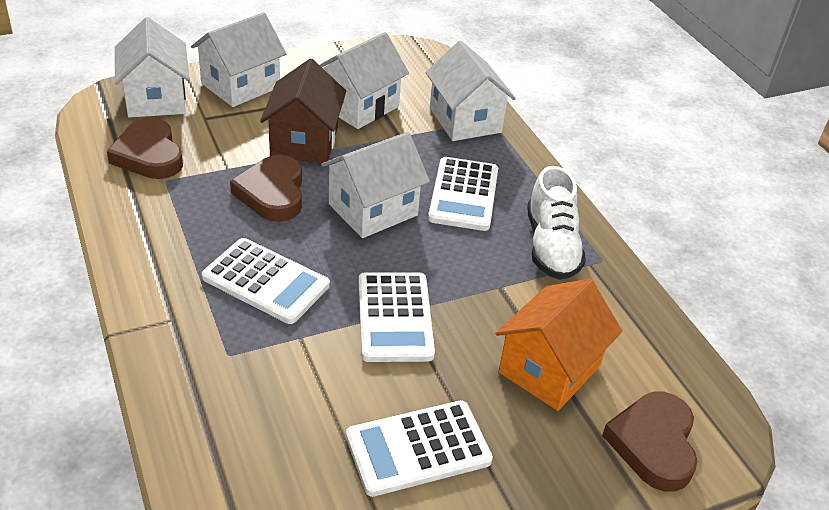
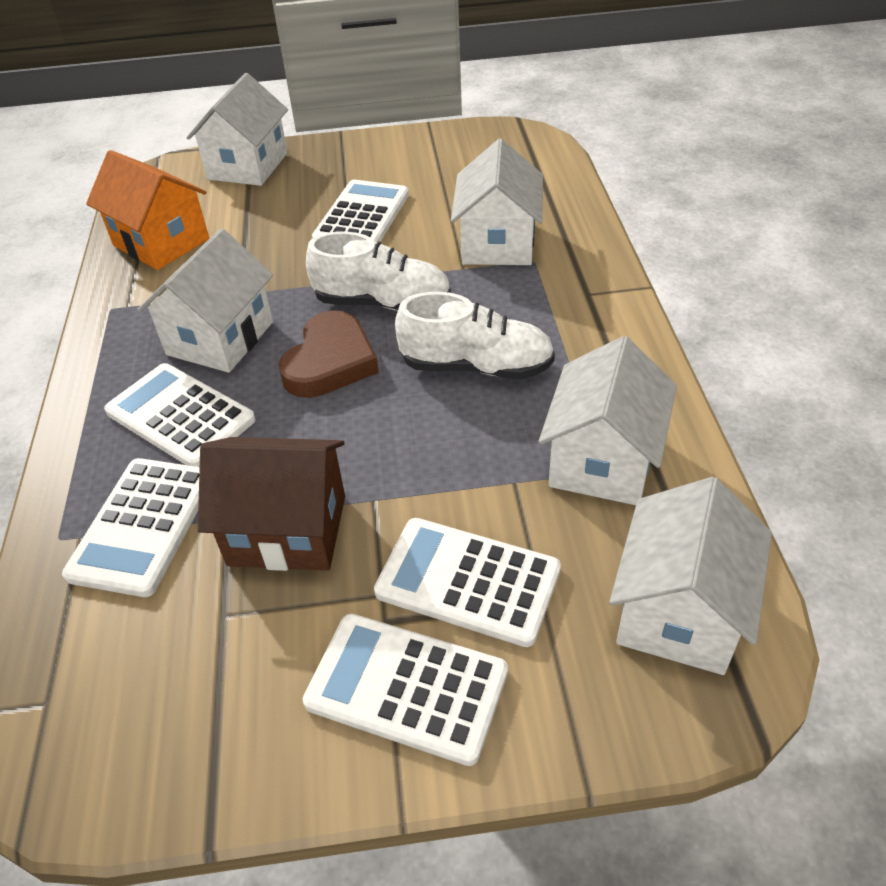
brown heart: 3 -> 1
white calculator: 4 -> 5
white shoe: 1 -> 2

